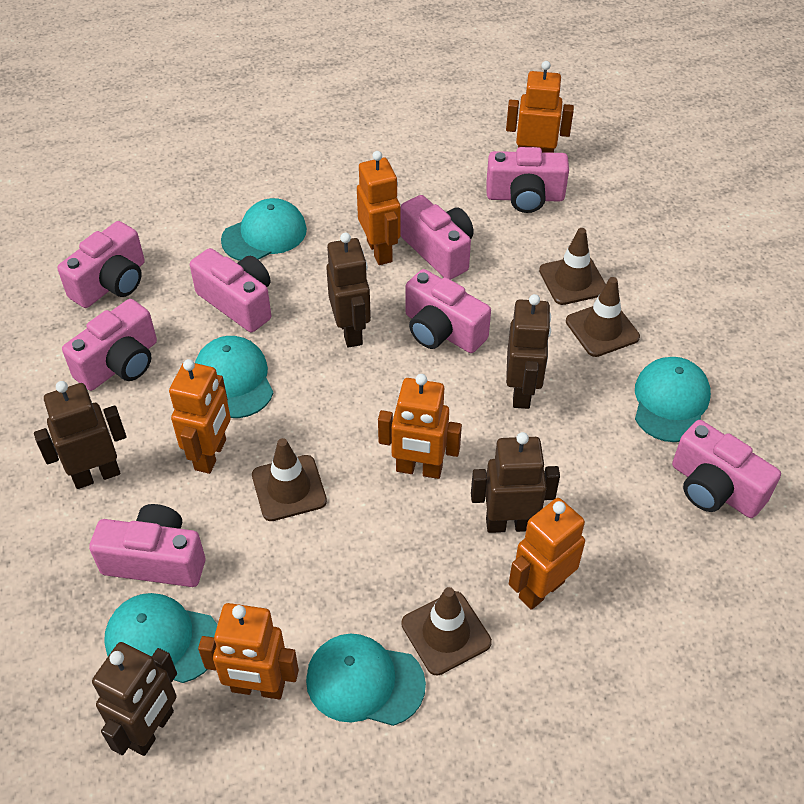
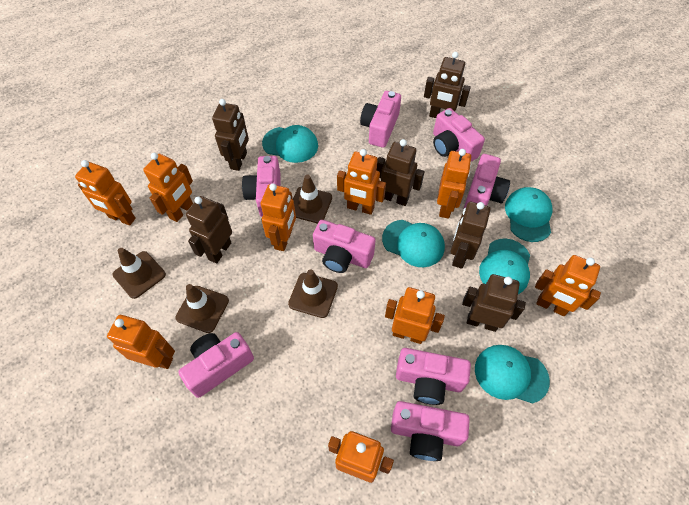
brown robot: 5 -> 6
orange robot: 6 -> 9

